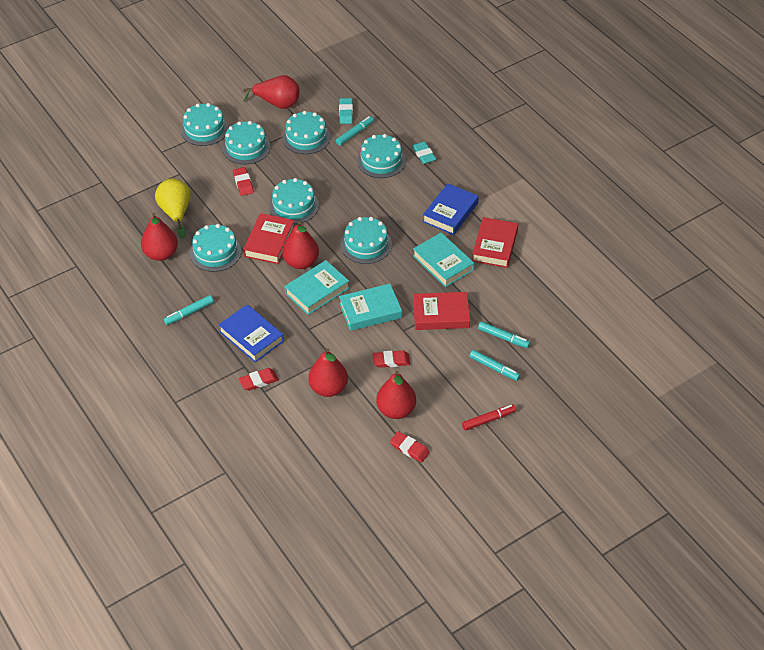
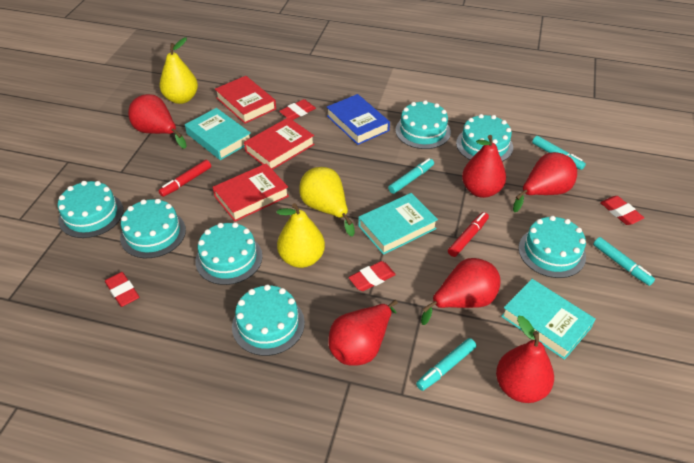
blue book: 2 -> 1
red marker: 1 -> 2
red pear: 5 -> 6
turquoise eraser: 2 -> 0
yellow pear: 1 -> 3

